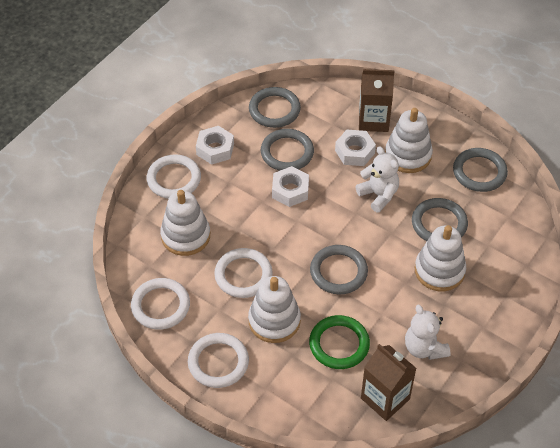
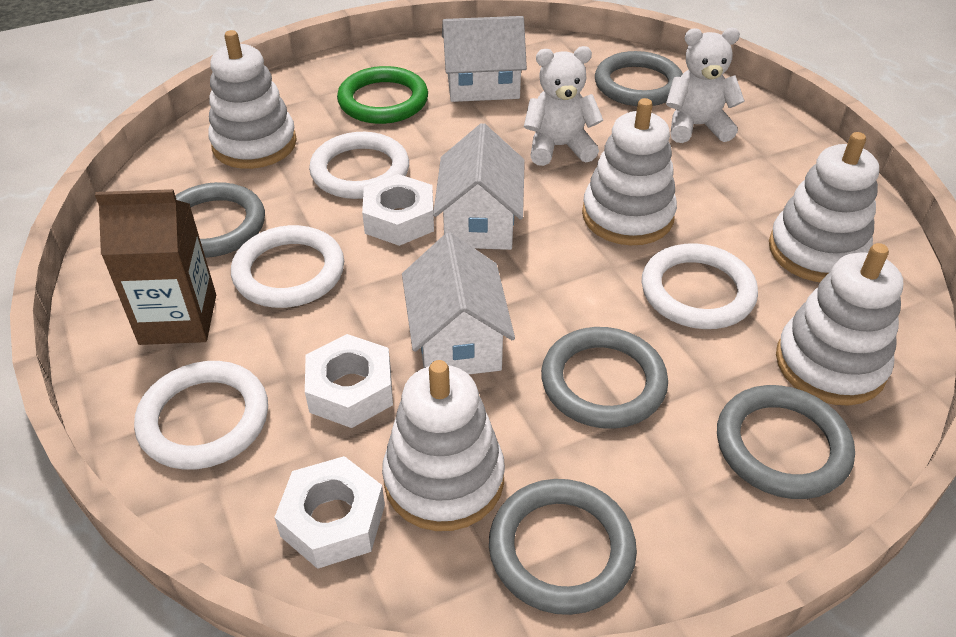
brown carton: 2 -> 1
white house: 0 -> 3
white stacking toy: 4 -> 5

